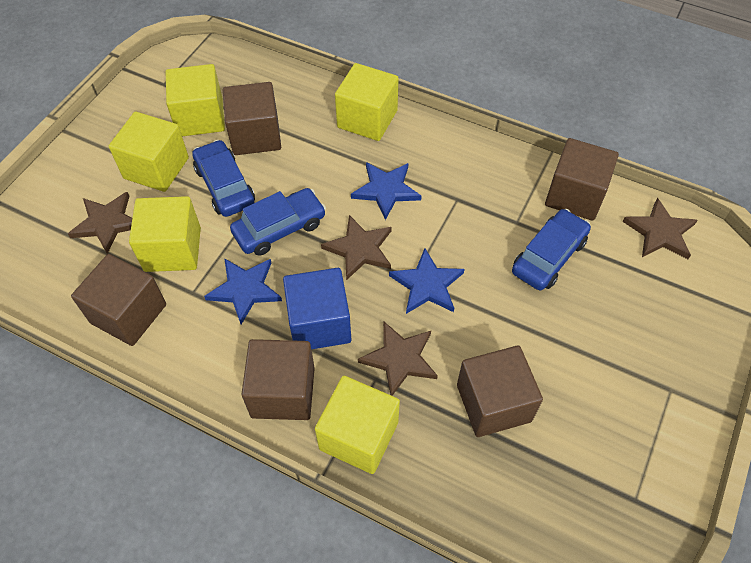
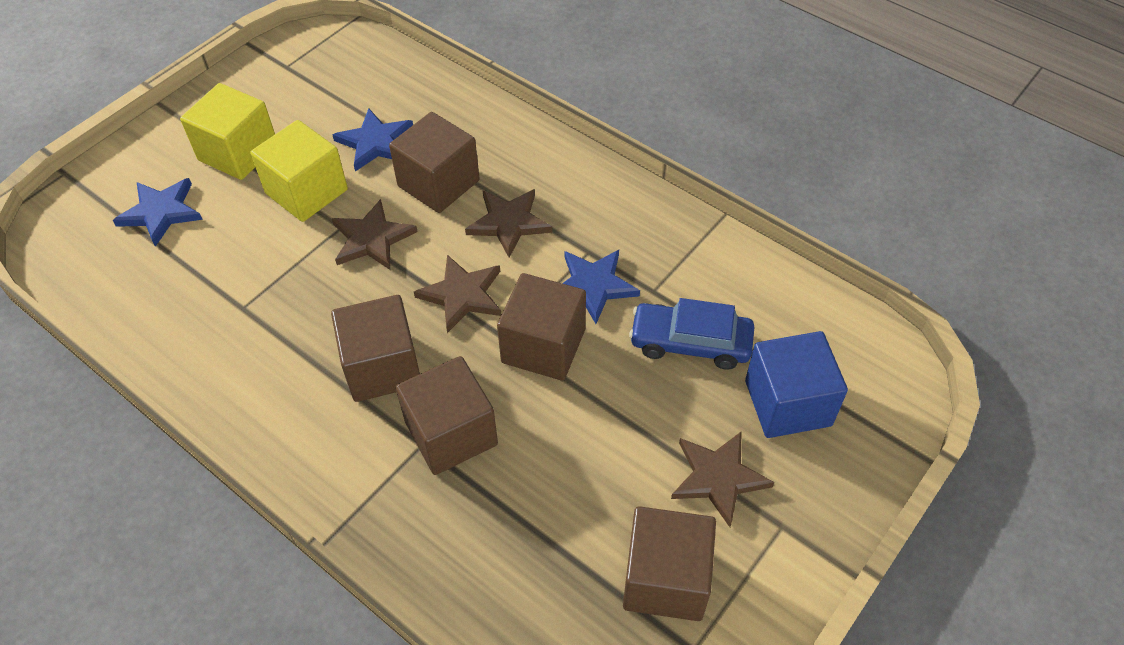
blue car: 3 -> 1
yellow cube: 5 -> 2

